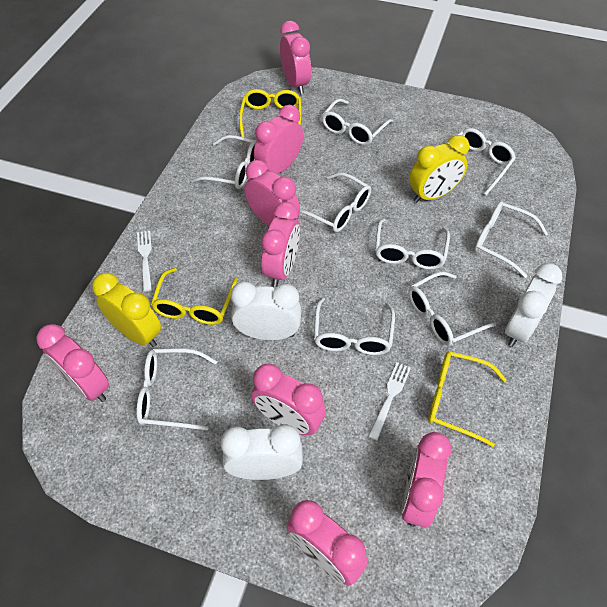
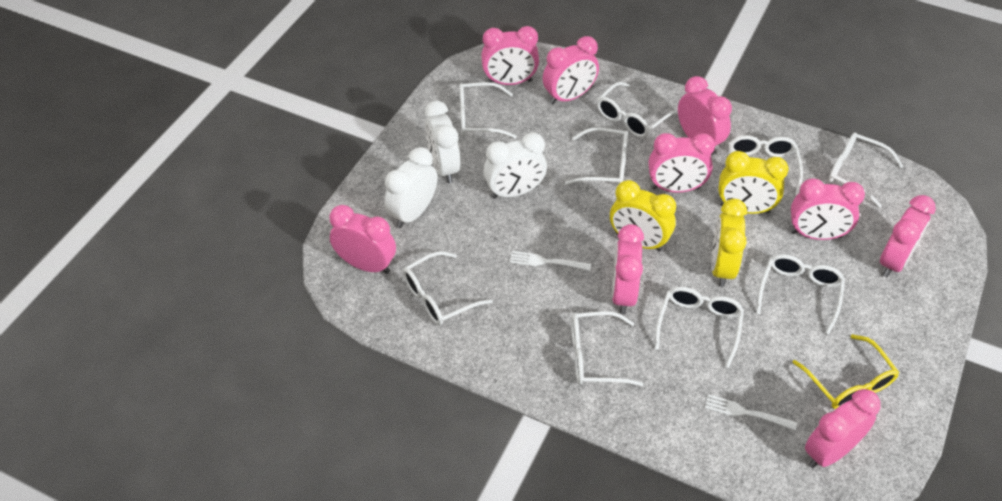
pink clock: 8 -> 9
yellow clock: 2 -> 3
yellow glasses: 3 -> 1

